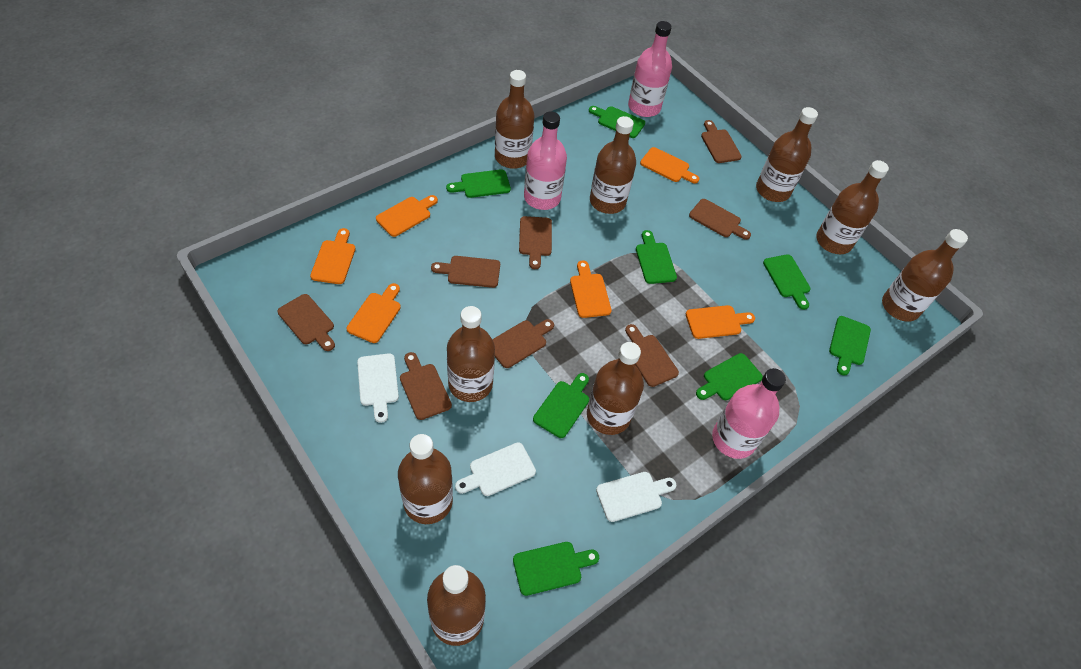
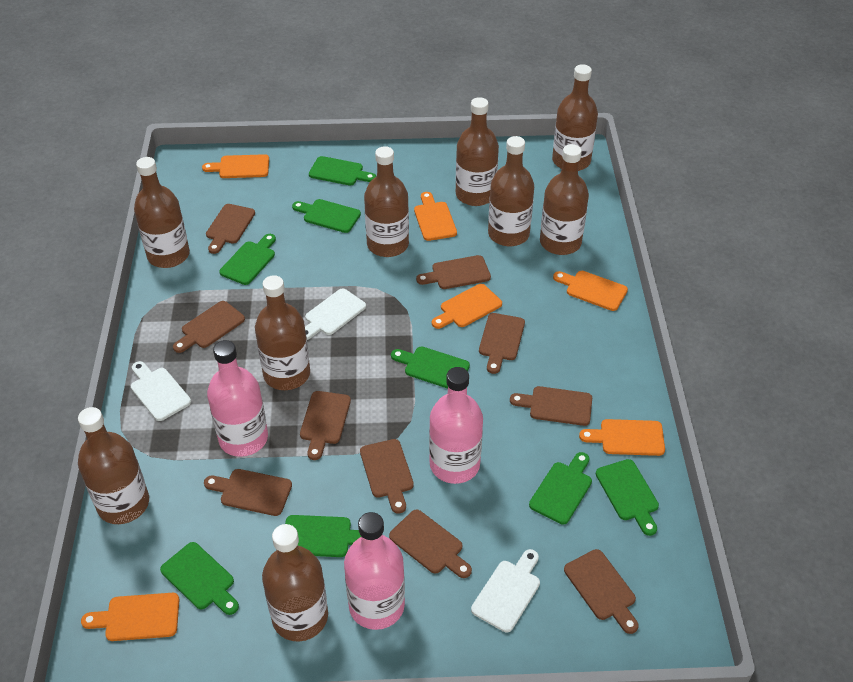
brown cutting board: 8 -> 10

